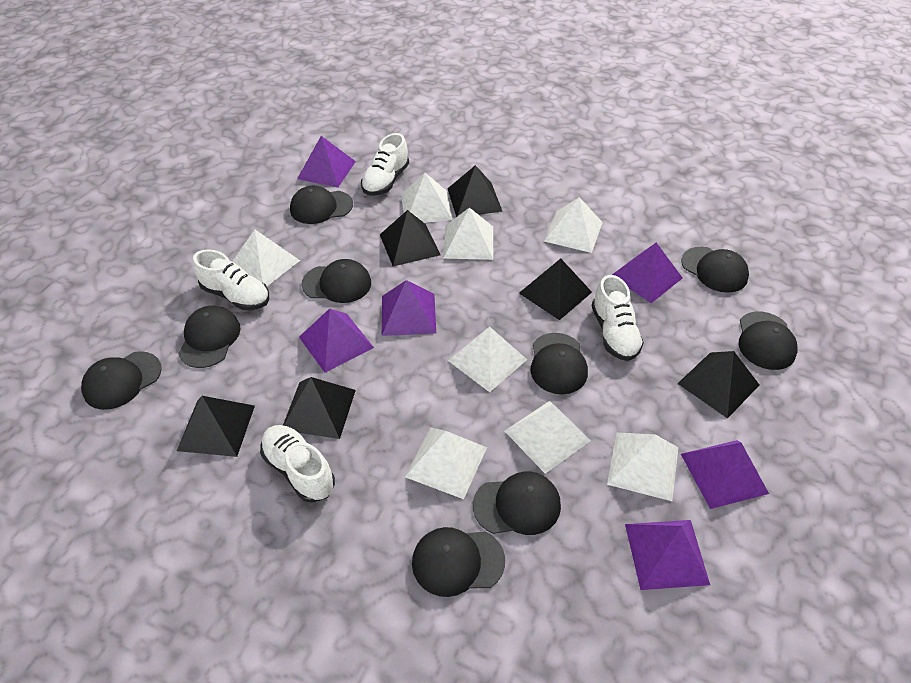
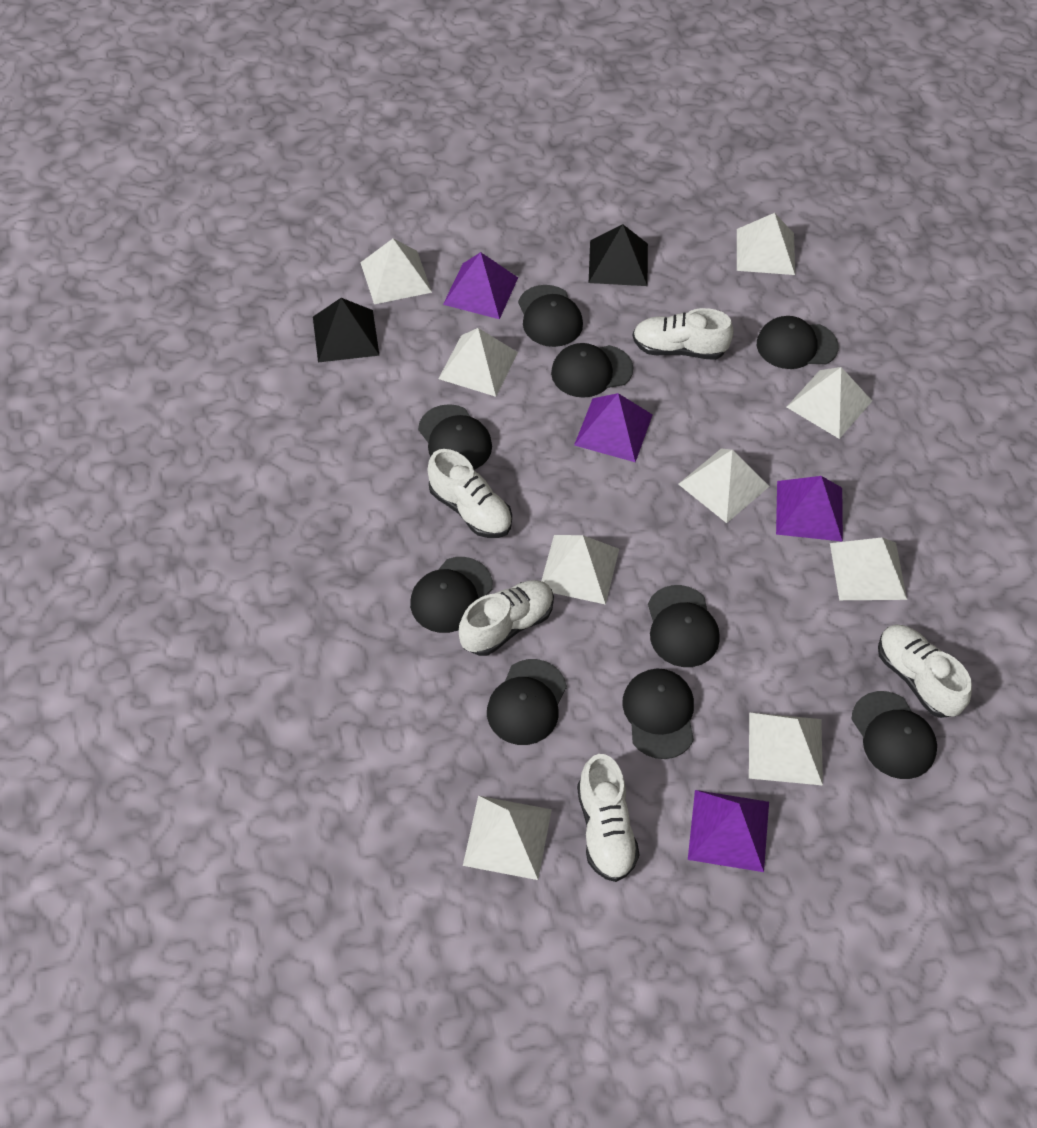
black pyramid: 6 -> 2
purple pyramid: 6 -> 4
white pyramid: 8 -> 9
white shoe: 4 -> 5

